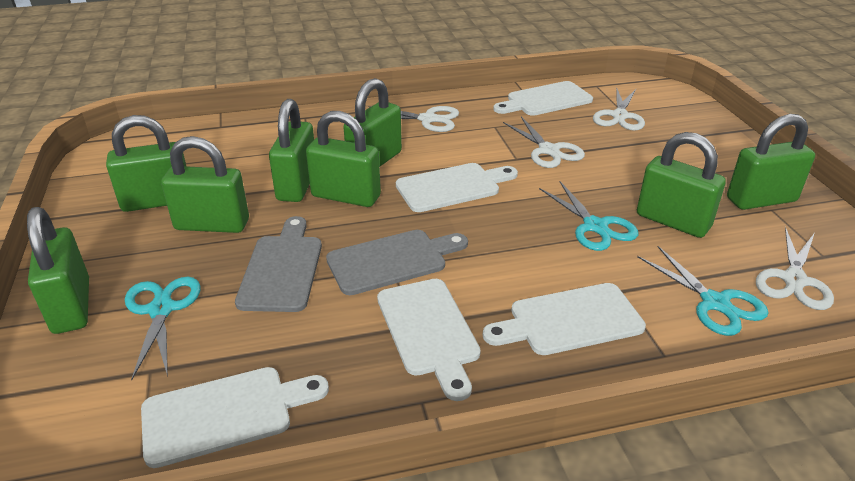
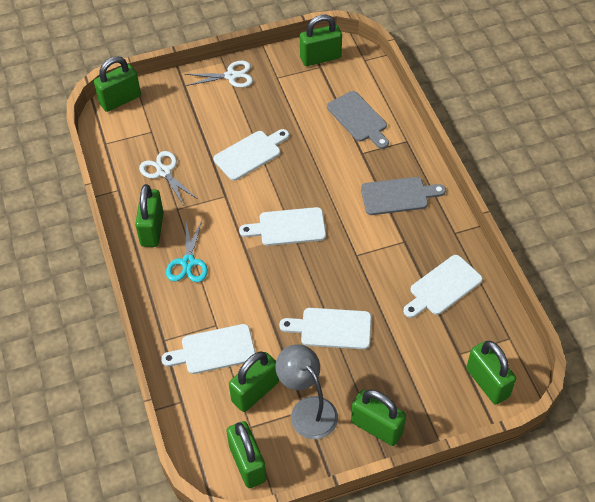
green padlock: 8 -> 7
grey lamp: 0 -> 1
turquoise scissors: 3 -> 1
white scissors: 4 -> 2

